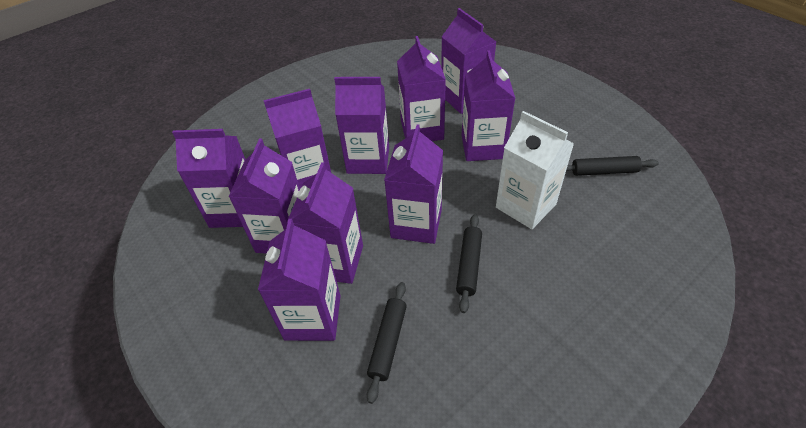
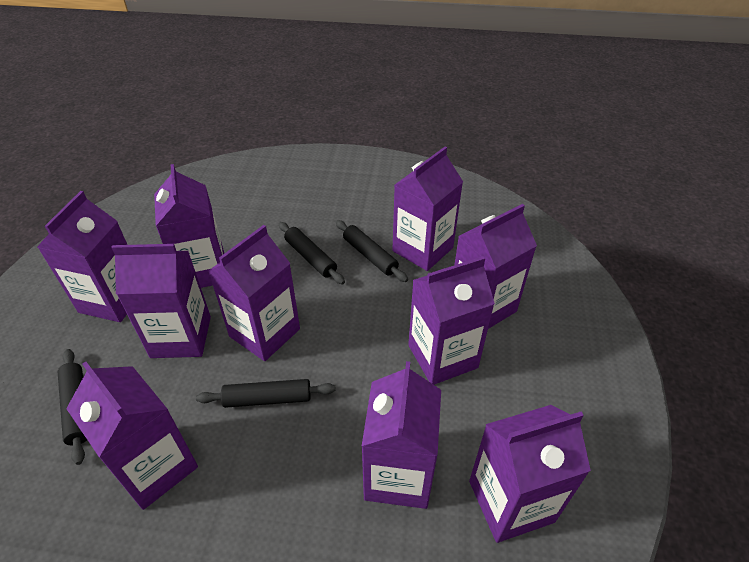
black rolling pin: 3 -> 4
white carton: 1 -> 0

